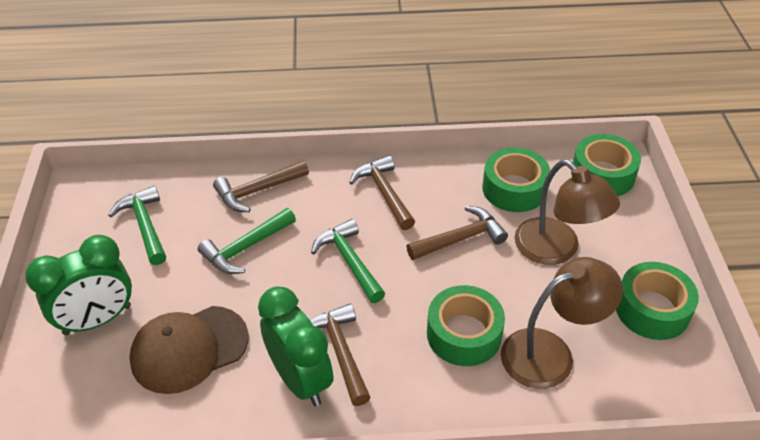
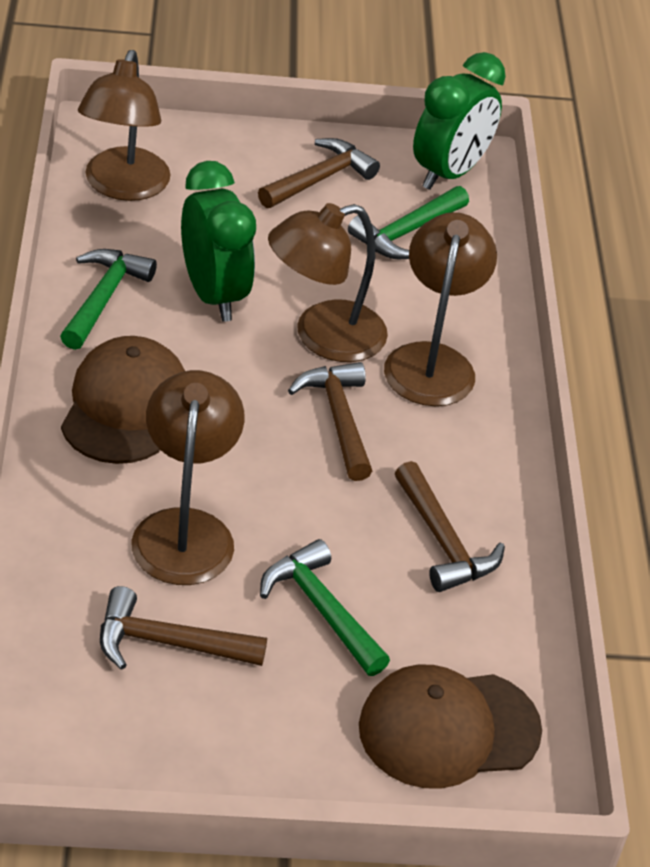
brown cap: 1 -> 2
brown lamp: 2 -> 4
green tape: 4 -> 0

